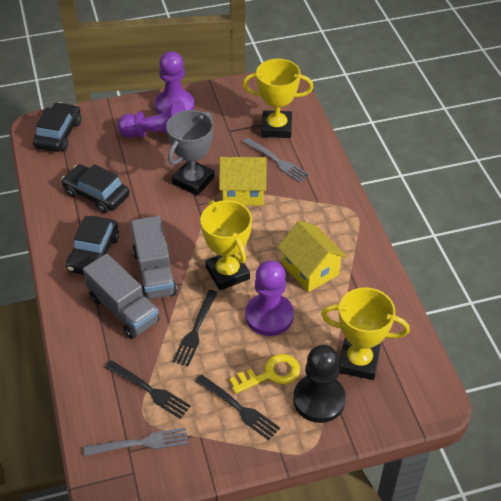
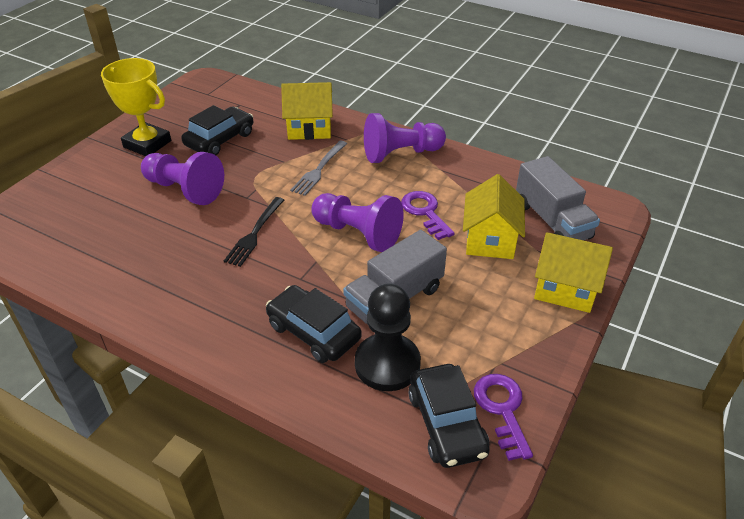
black fork: 3 -> 1
grey fork: 2 -> 1
grey trophy: 1 -> 0
purple key: 0 -> 2
yellow house: 2 -> 3
yellow key: 1 -> 0
yellow trophy: 3 -> 1

